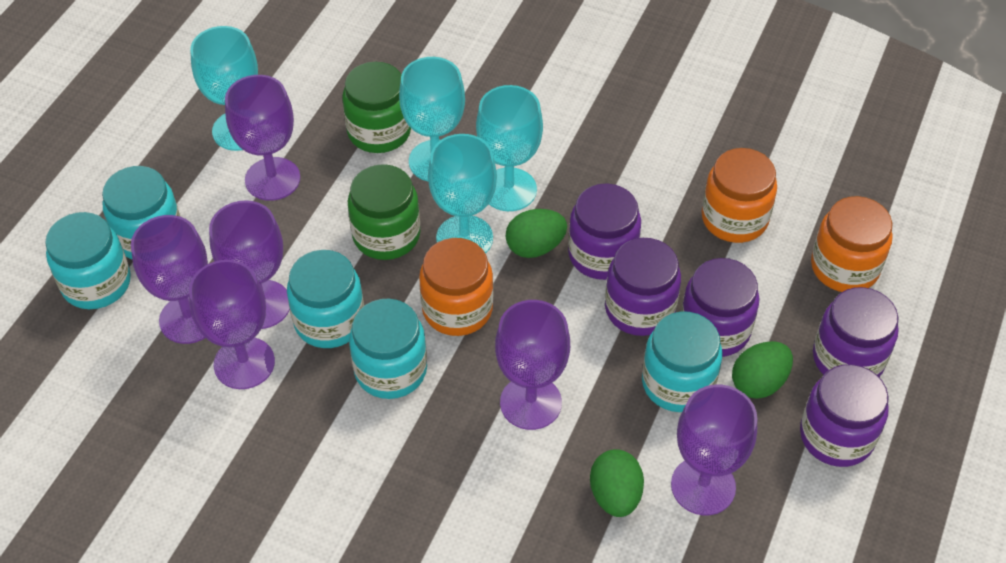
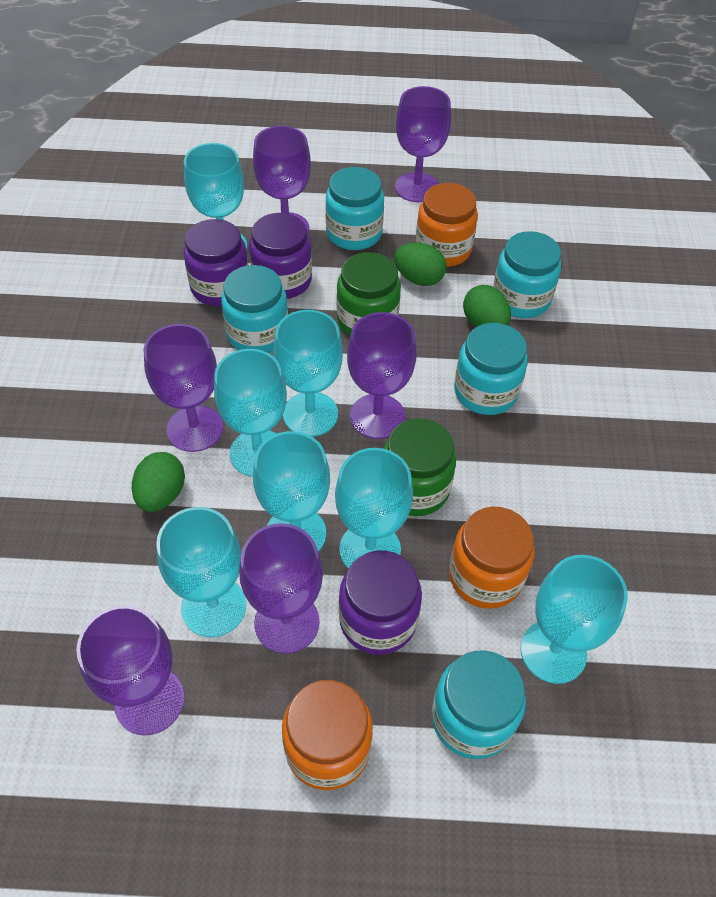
purple jar: 5 -> 3
turquoise goblet: 4 -> 7

